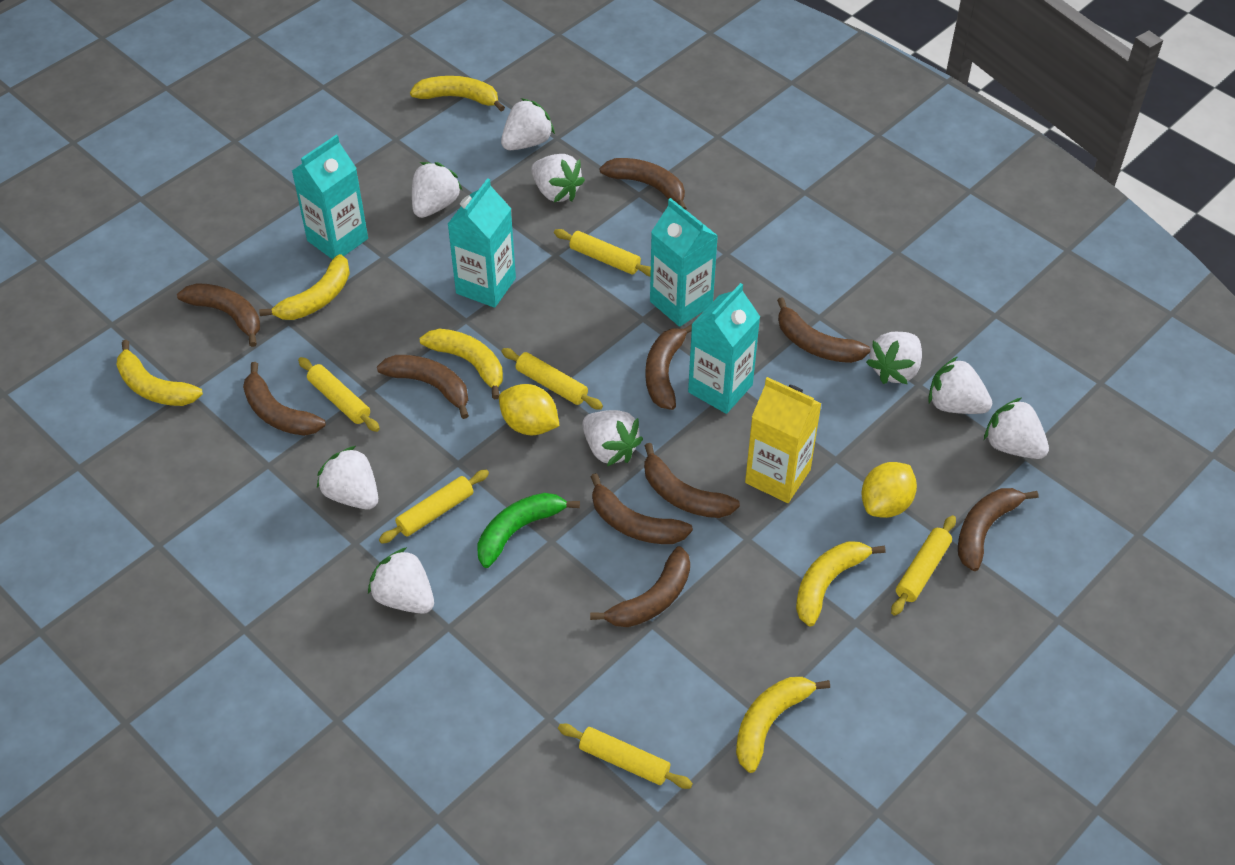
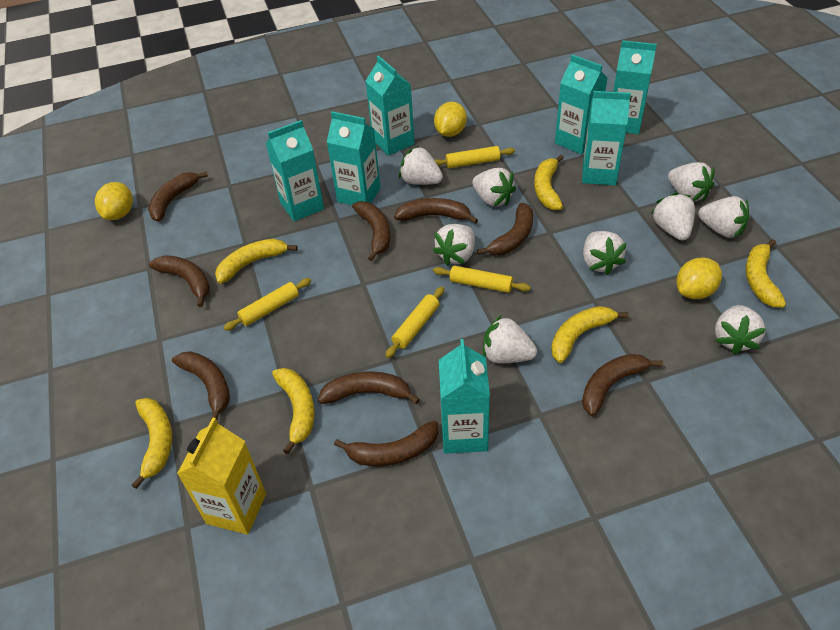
brown banana: 10 -> 9
green banana: 1 -> 0
turquoise carton: 4 -> 7
yellow lemon: 2 -> 3
yellow rolling pin: 6 -> 4

